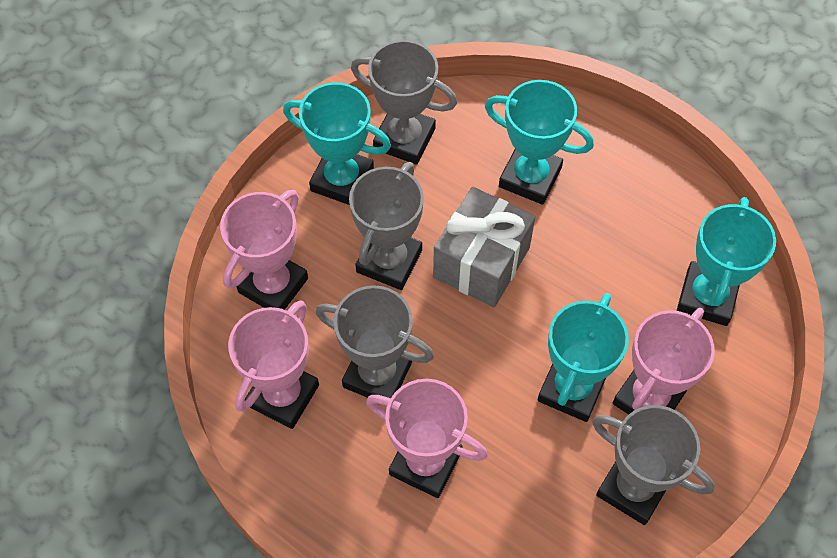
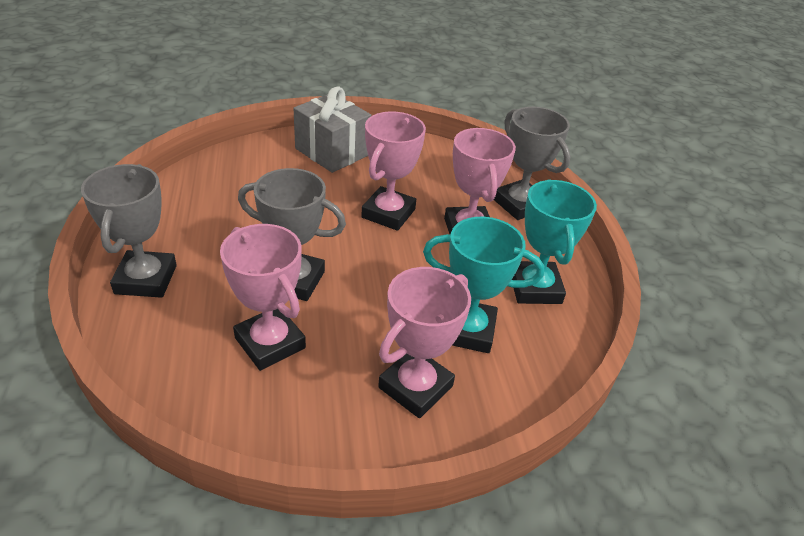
grey trophy: 4 -> 3
turquoise trophy: 4 -> 2

